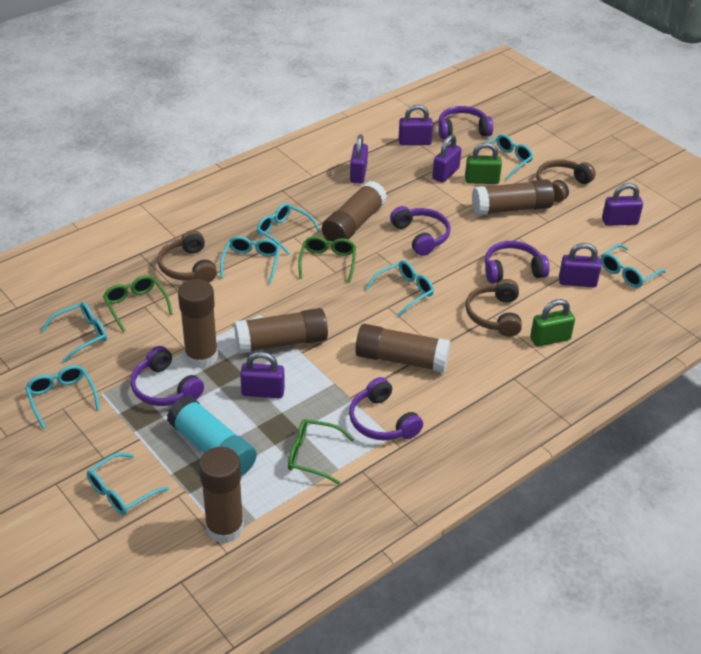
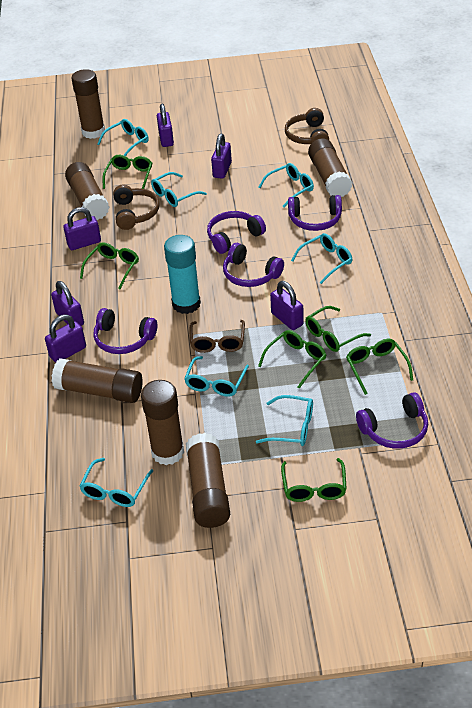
brown glasses: 0 -> 1
brown headphones: 3 -> 2
green glasses: 3 -> 6
green padlock: 2 -> 0
turquoise glasses: 8 -> 7

